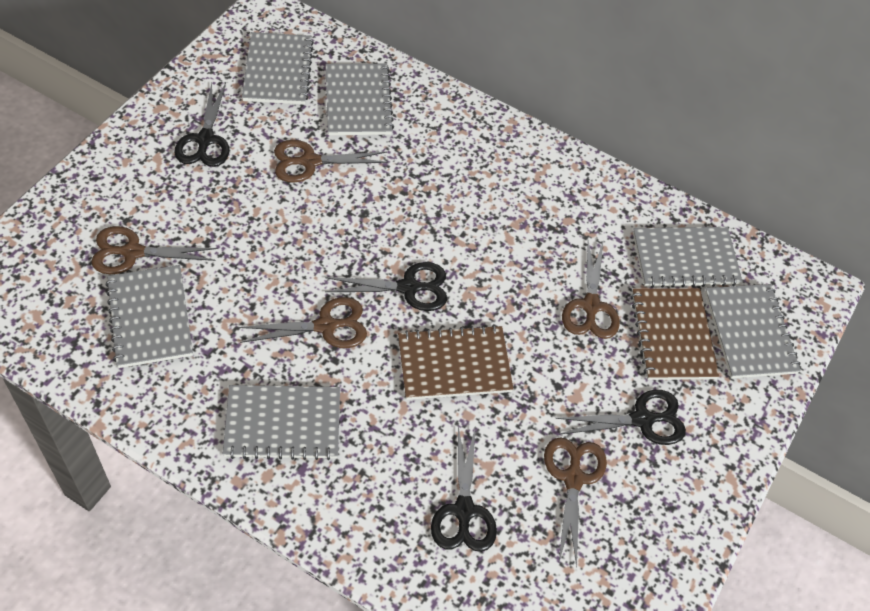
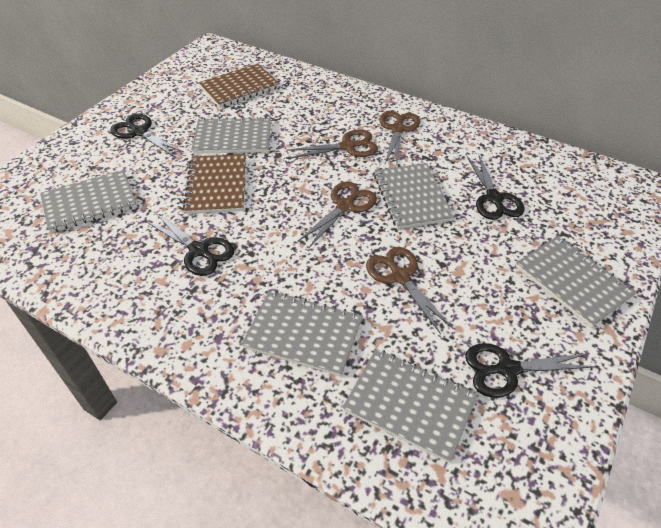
brown scissors: 5 -> 4

